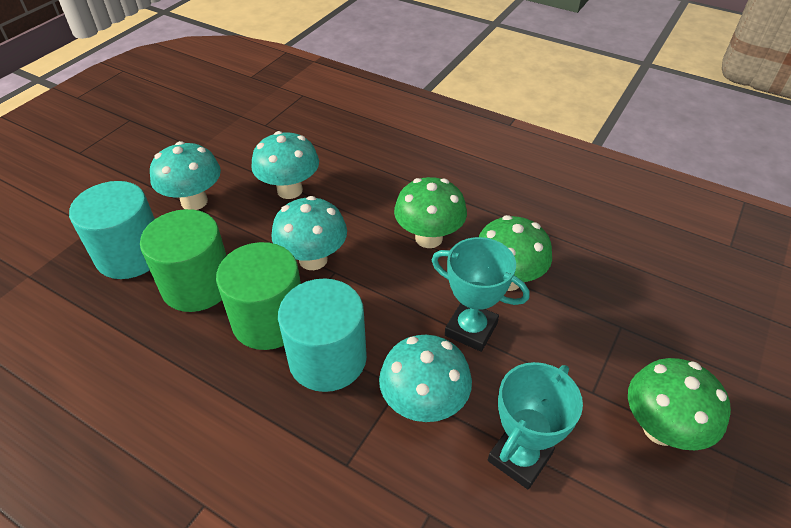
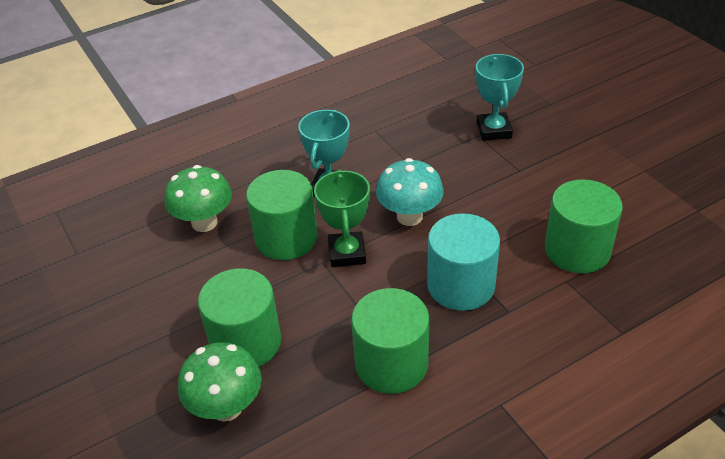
green cylinder: 2 -> 4
green mushroom: 3 -> 2
green trophy: 0 -> 1
turquoise cylinder: 2 -> 1
turquoise mushroom: 4 -> 1

